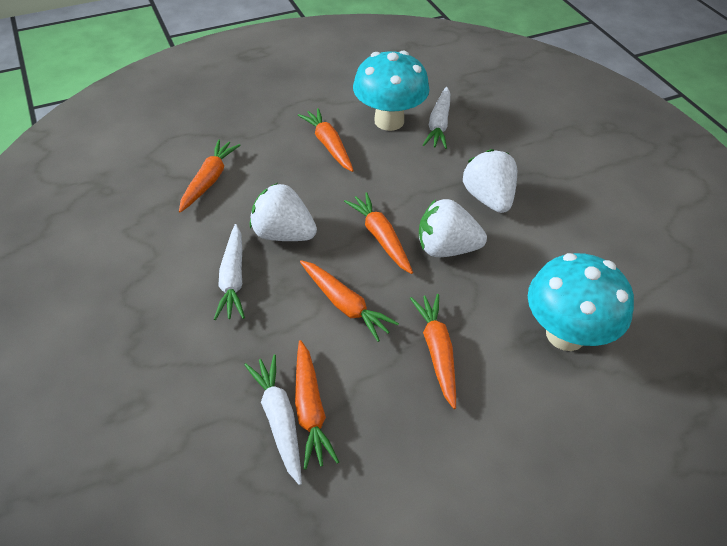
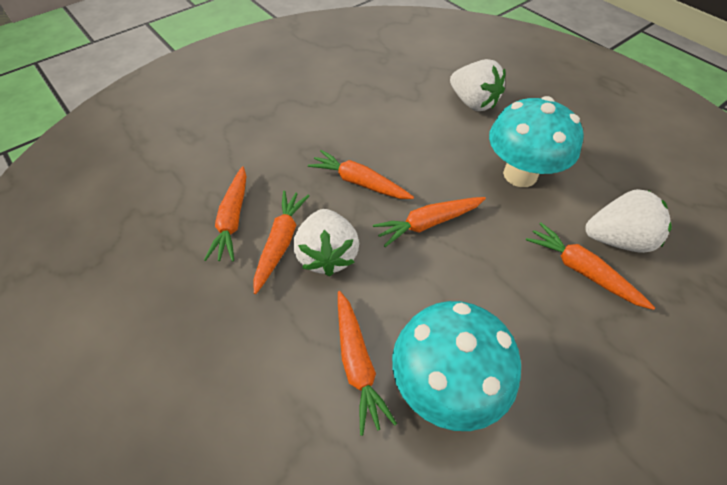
white carrot: 3 -> 0

